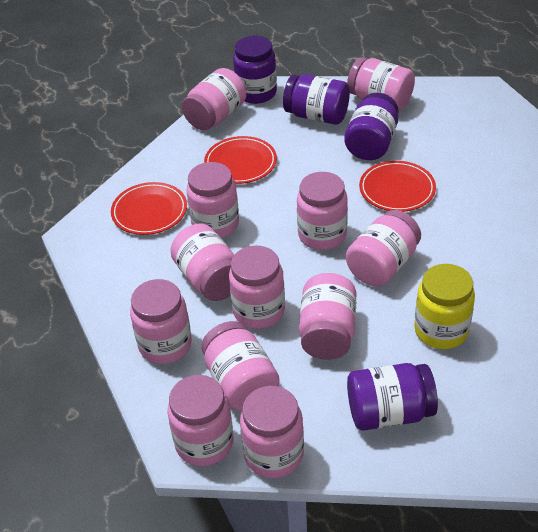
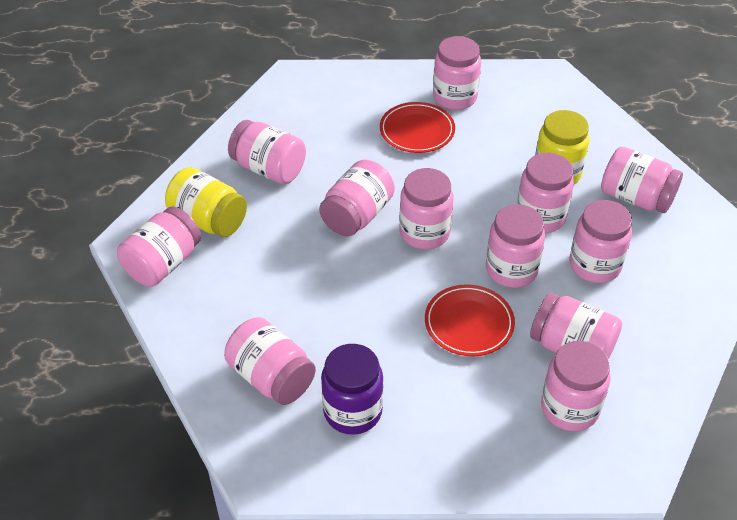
purple jar: 4 -> 1
red plate: 3 -> 2
yellow jar: 1 -> 2

